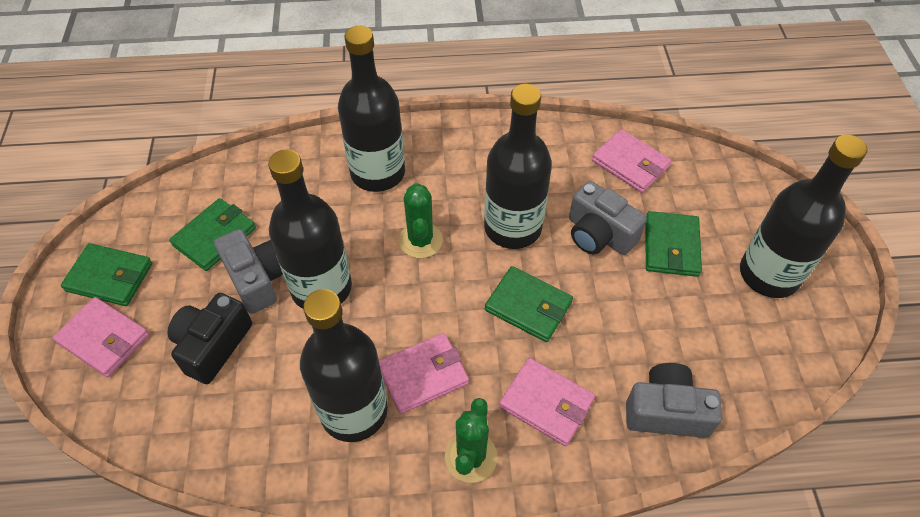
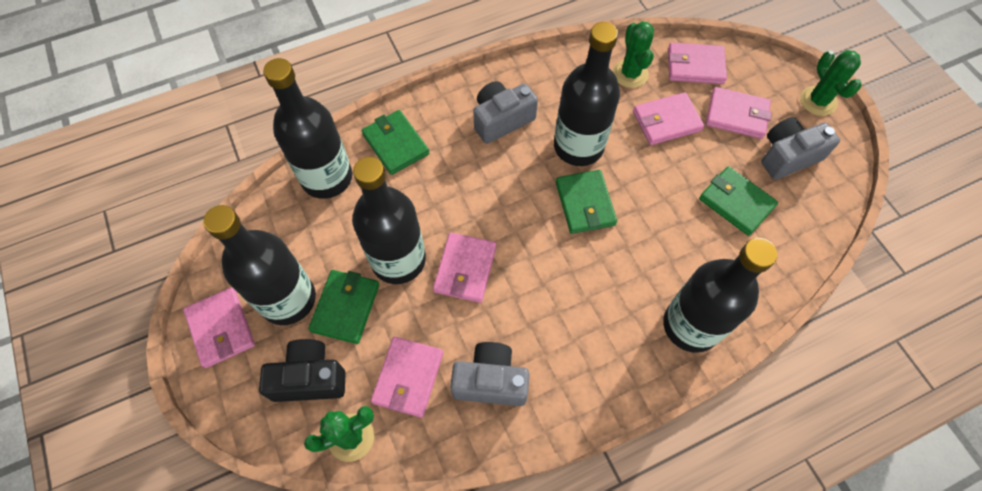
green cactus: 2 -> 3
pink wallet: 4 -> 6

